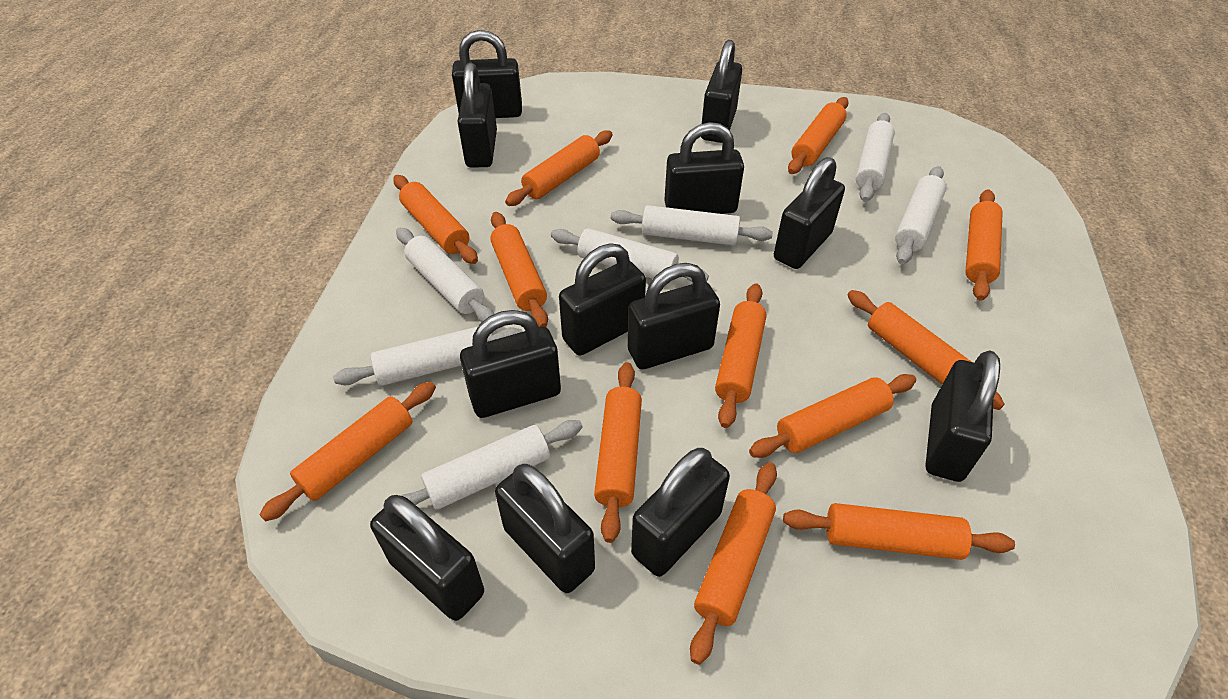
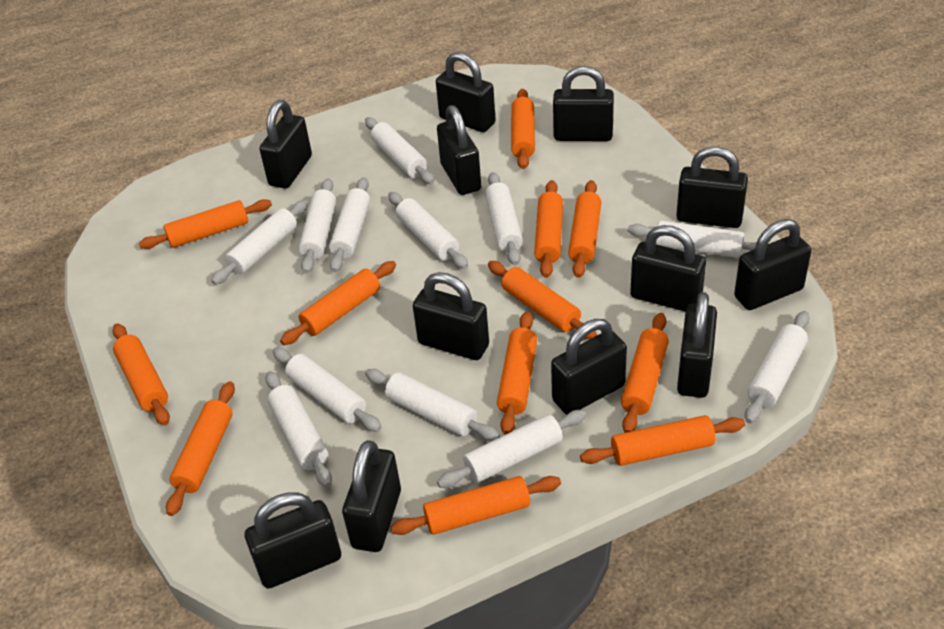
white rolling pin: 7 -> 12

